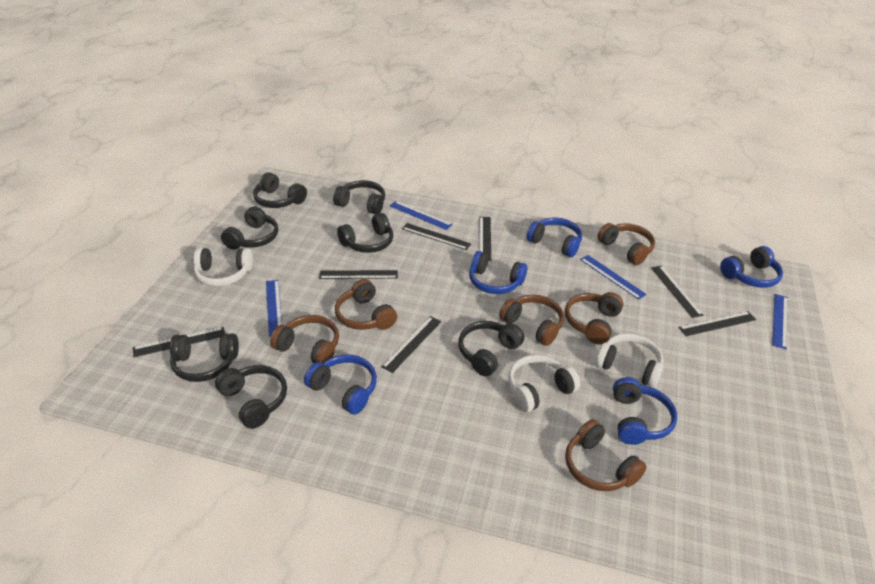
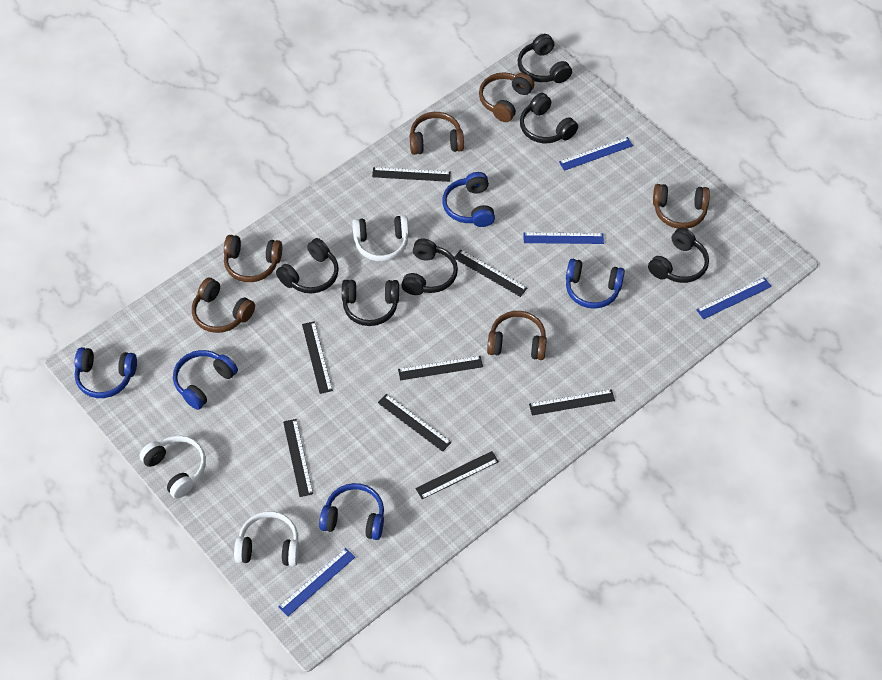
black headphones: 7 -> 6
black ruler: 7 -> 8

